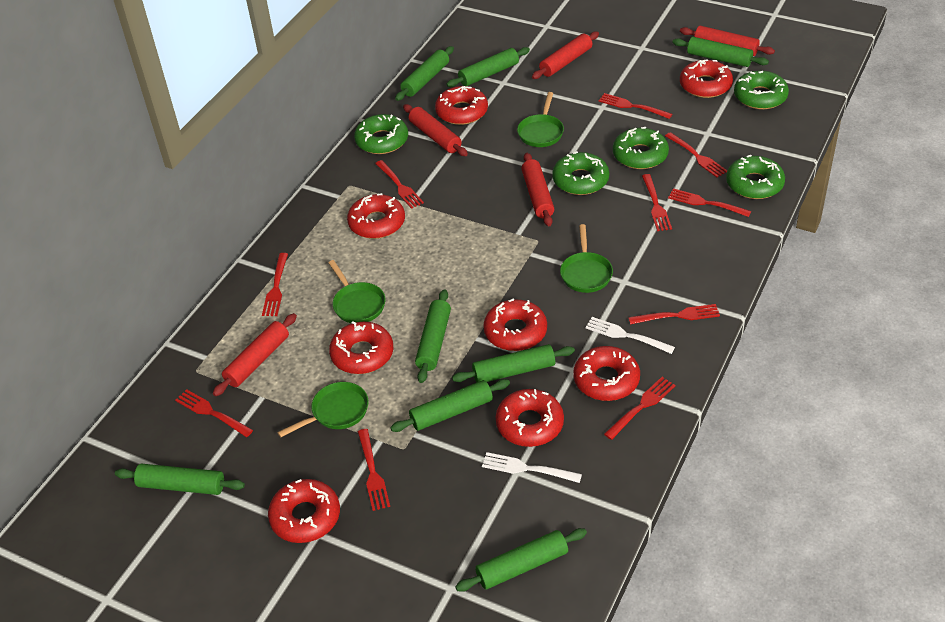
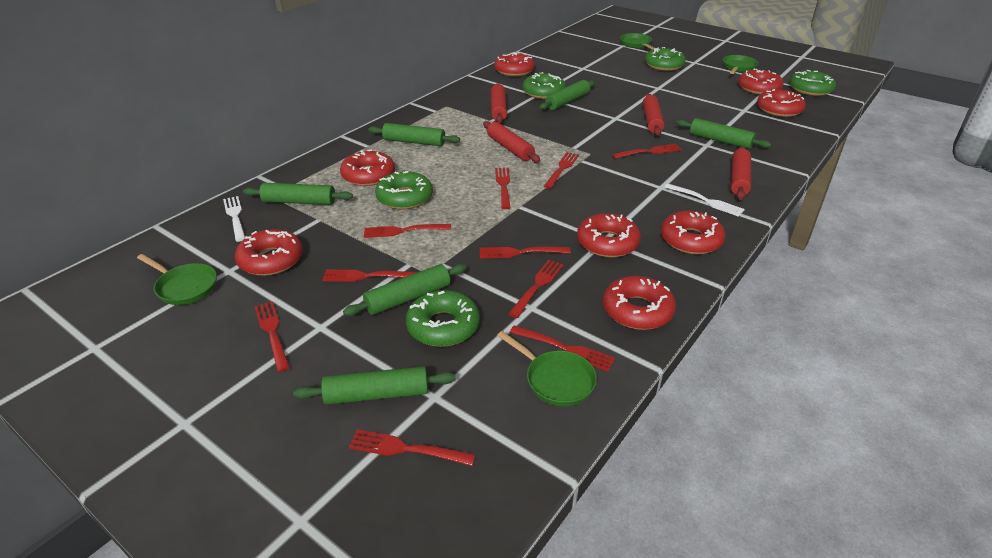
green rolling pin: 8 -> 6
red rolling pin: 5 -> 4

